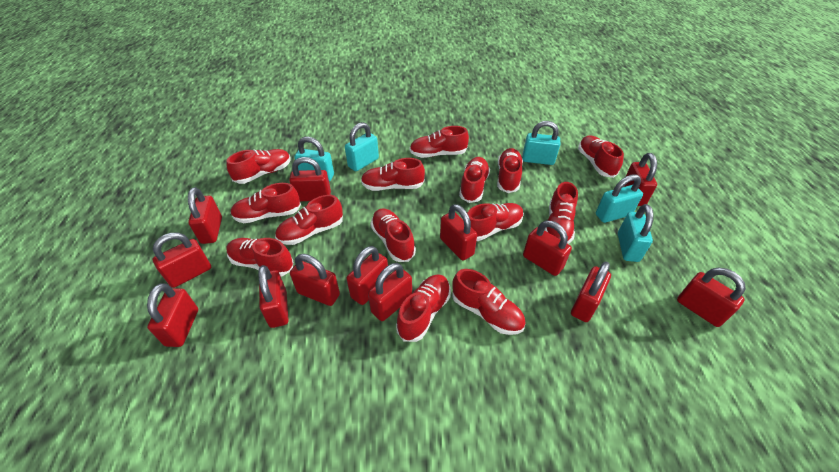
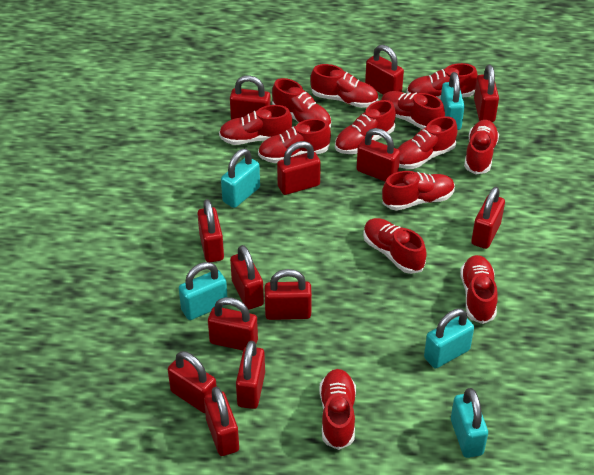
red shoe: 14 -> 13

